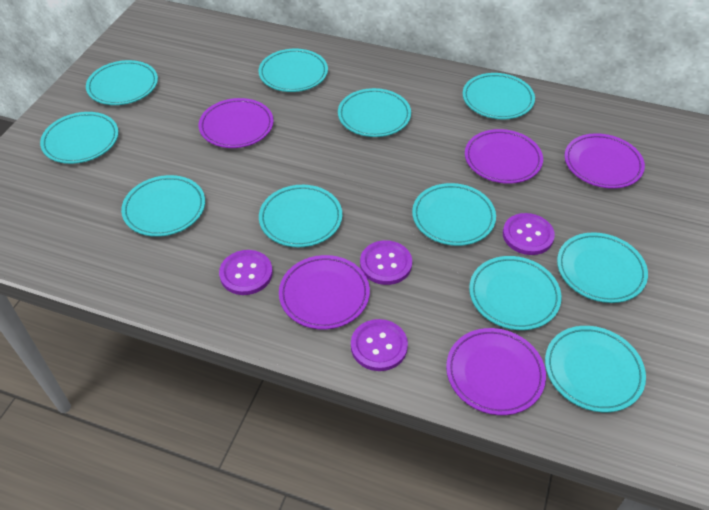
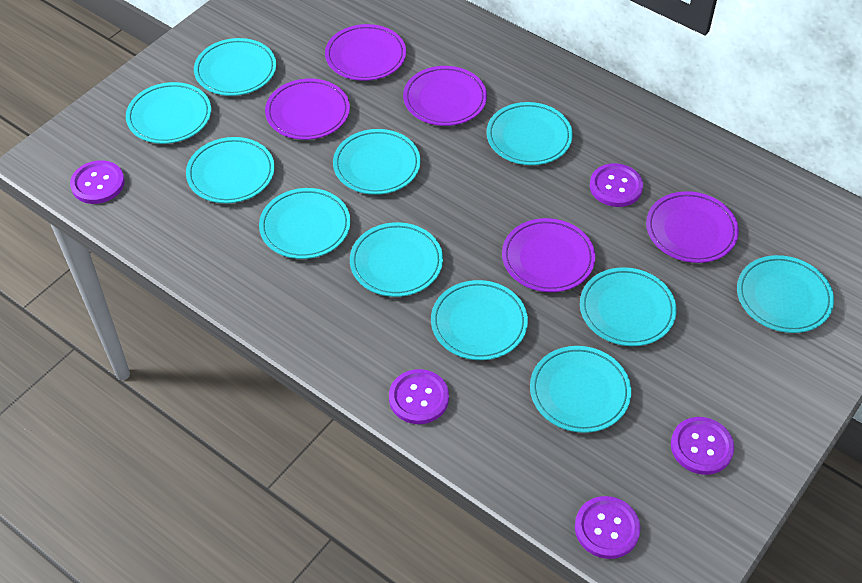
purple button: 4 -> 5

